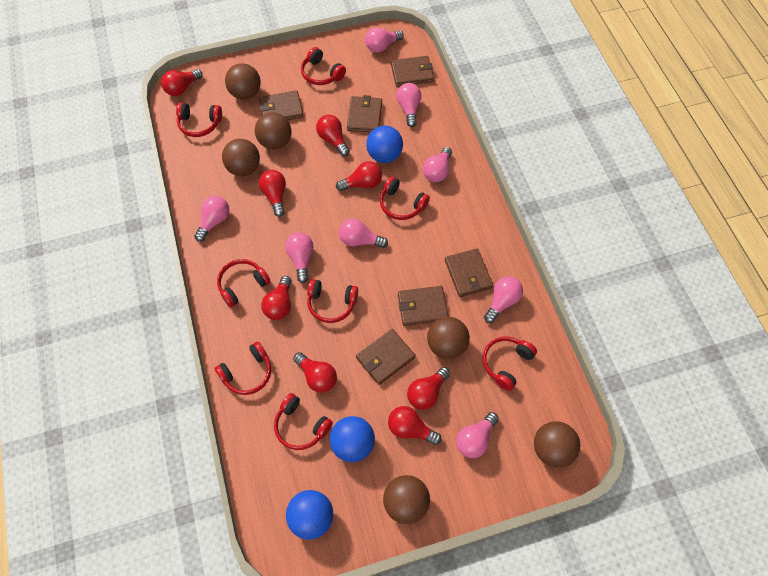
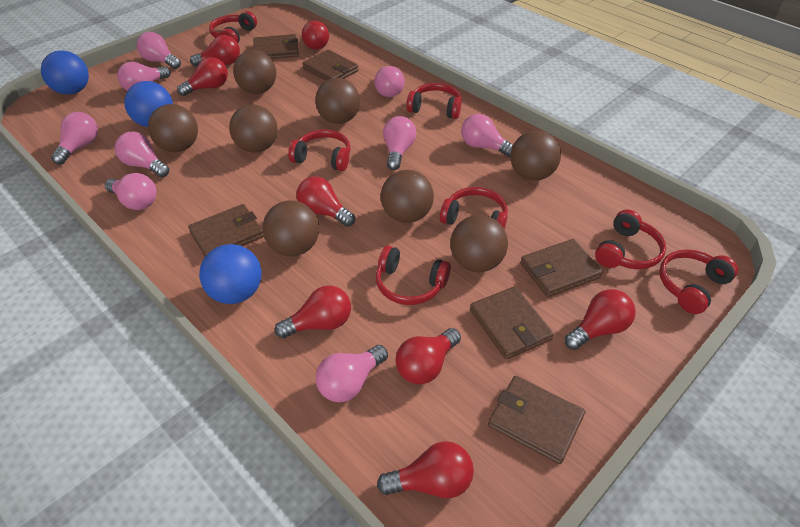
brown ball: 6 -> 8
pink light bulb: 8 -> 9
red headphones: 8 -> 7

